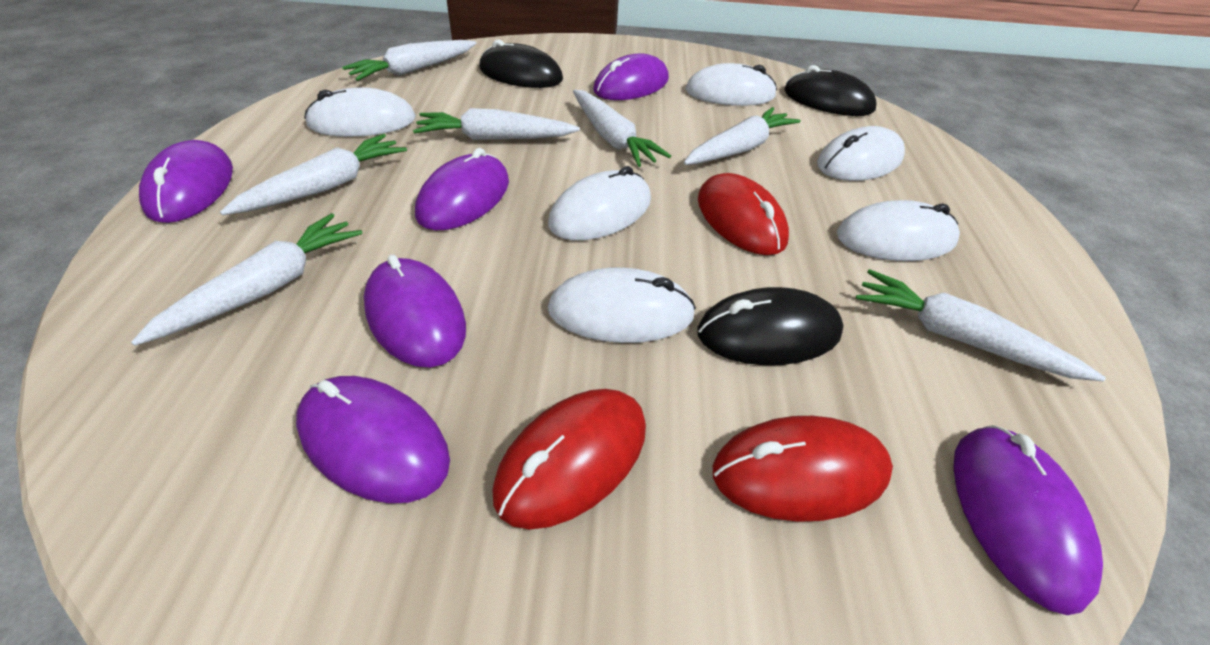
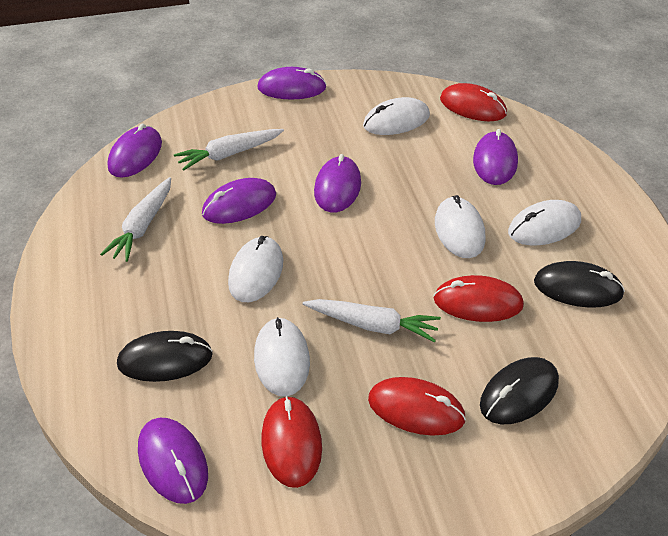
red mouse: 3 -> 4
white carrot: 7 -> 3
white mouse: 6 -> 5

